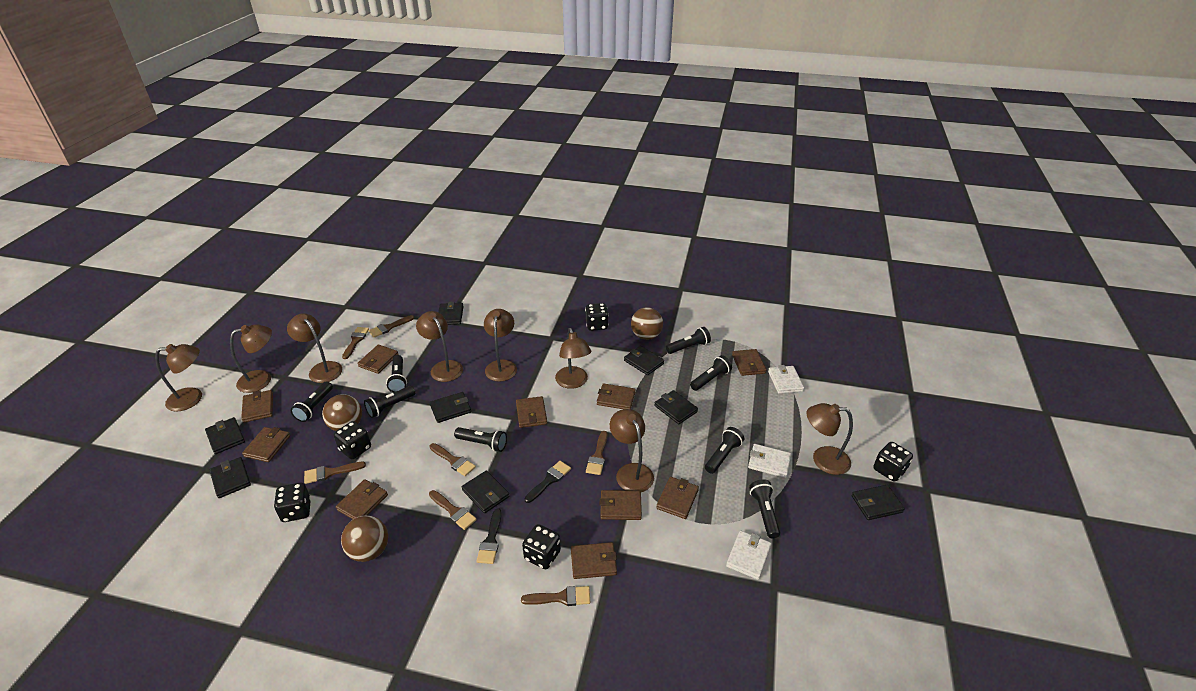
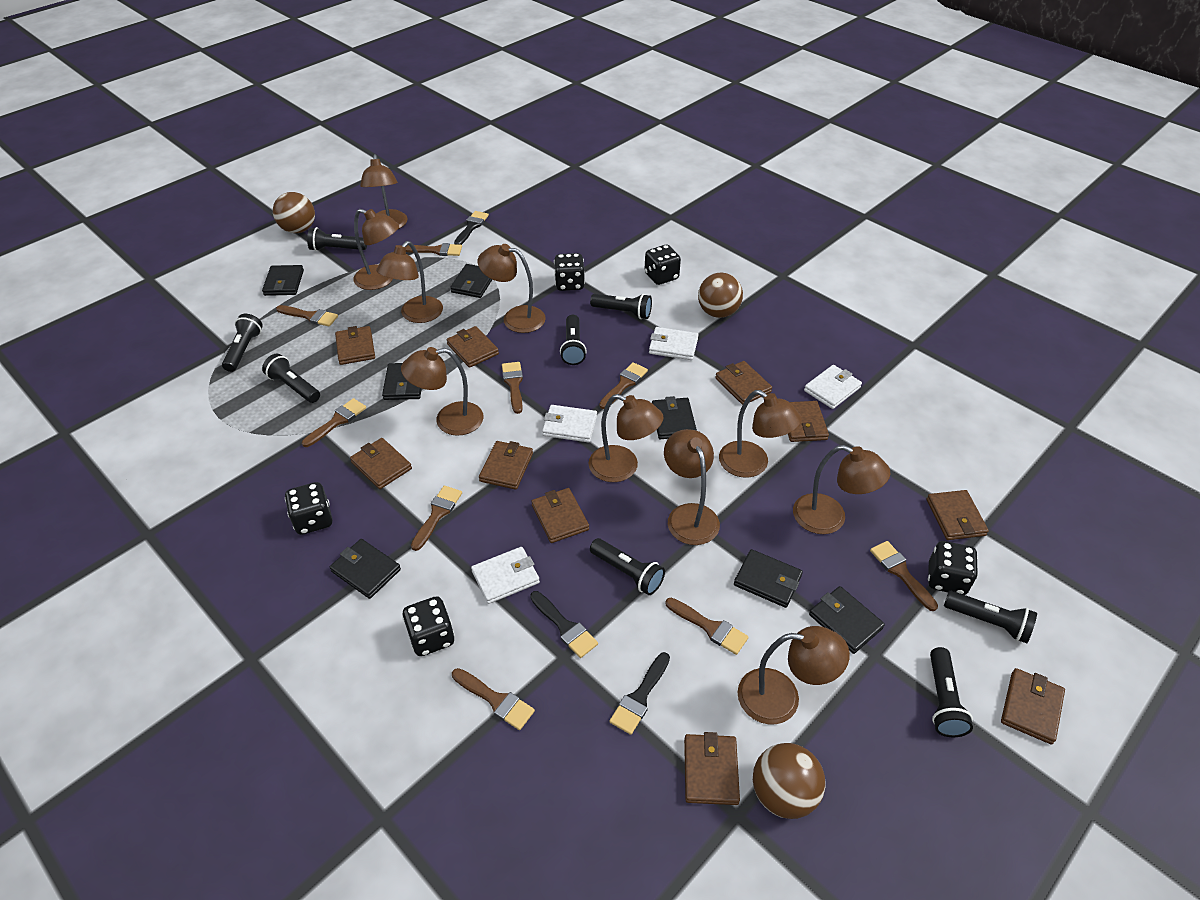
black brush: 2 -> 3
black wallet: 8 -> 7
brown brush: 7 -> 9
brown lamp: 8 -> 10
white wallet: 3 -> 4

